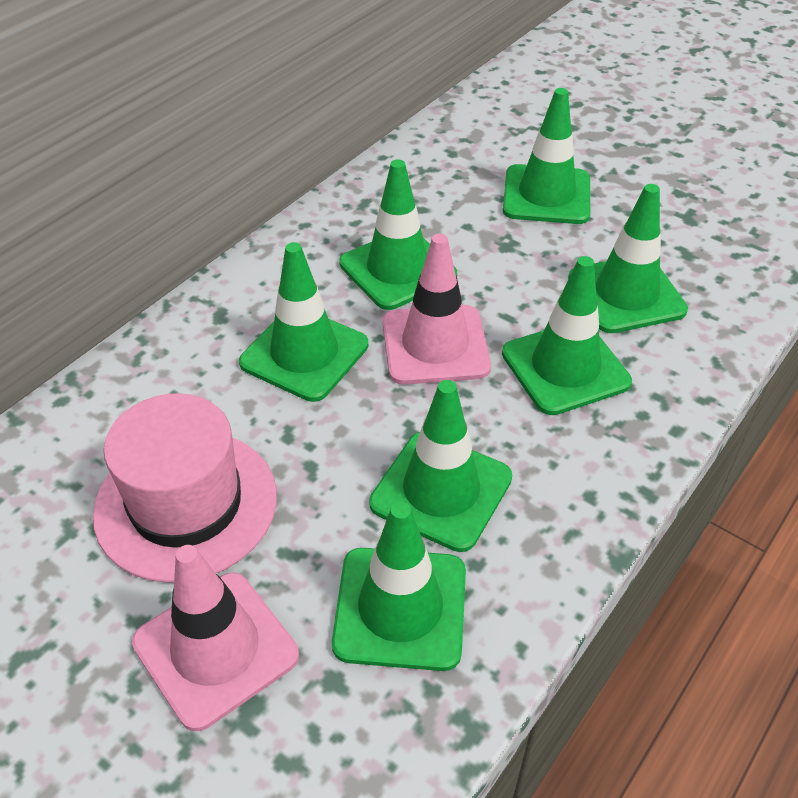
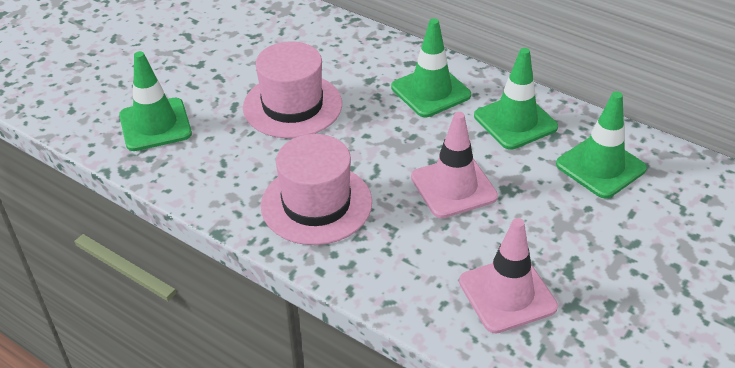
green traffic cone: 7 -> 4
pink hat: 1 -> 2

